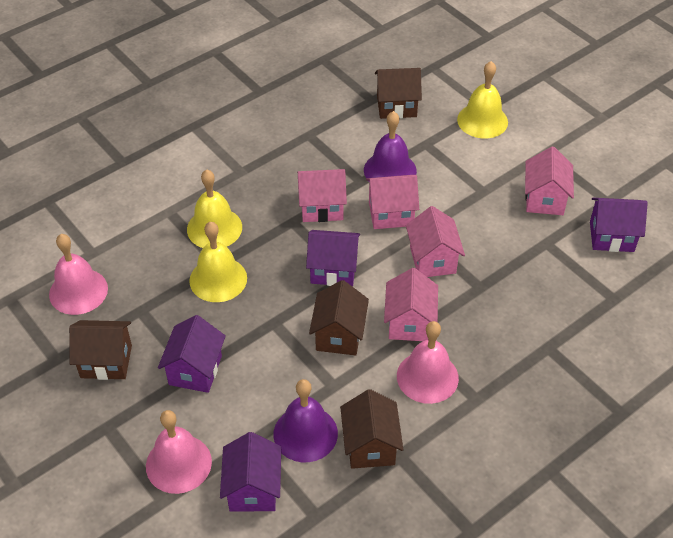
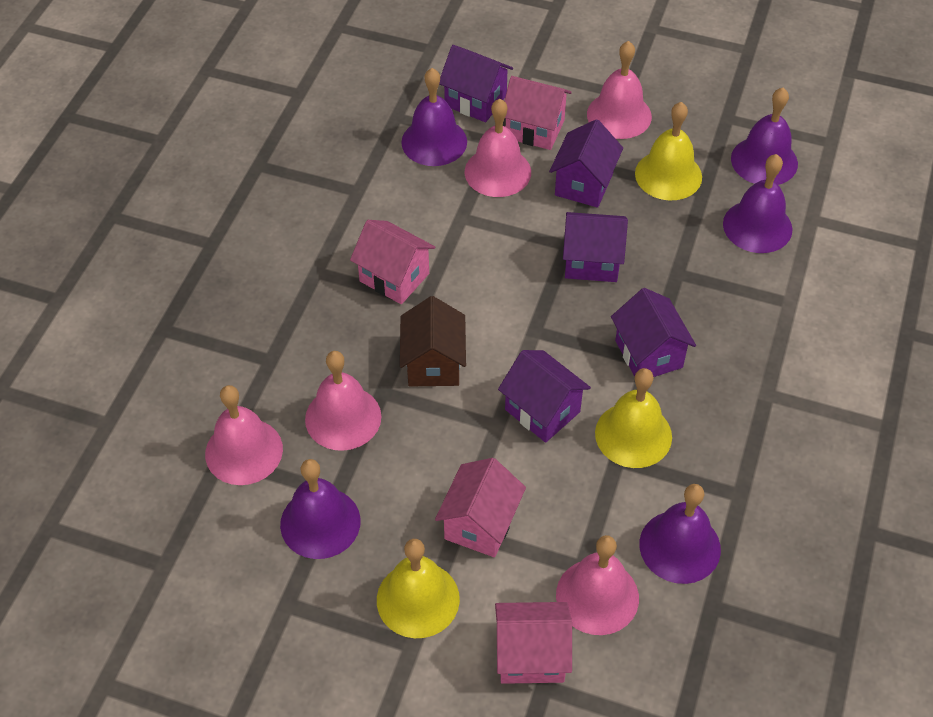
brown house: 4 -> 1
pink bell: 3 -> 5
pink house: 5 -> 4
purple bell: 2 -> 5
purple house: 4 -> 5

